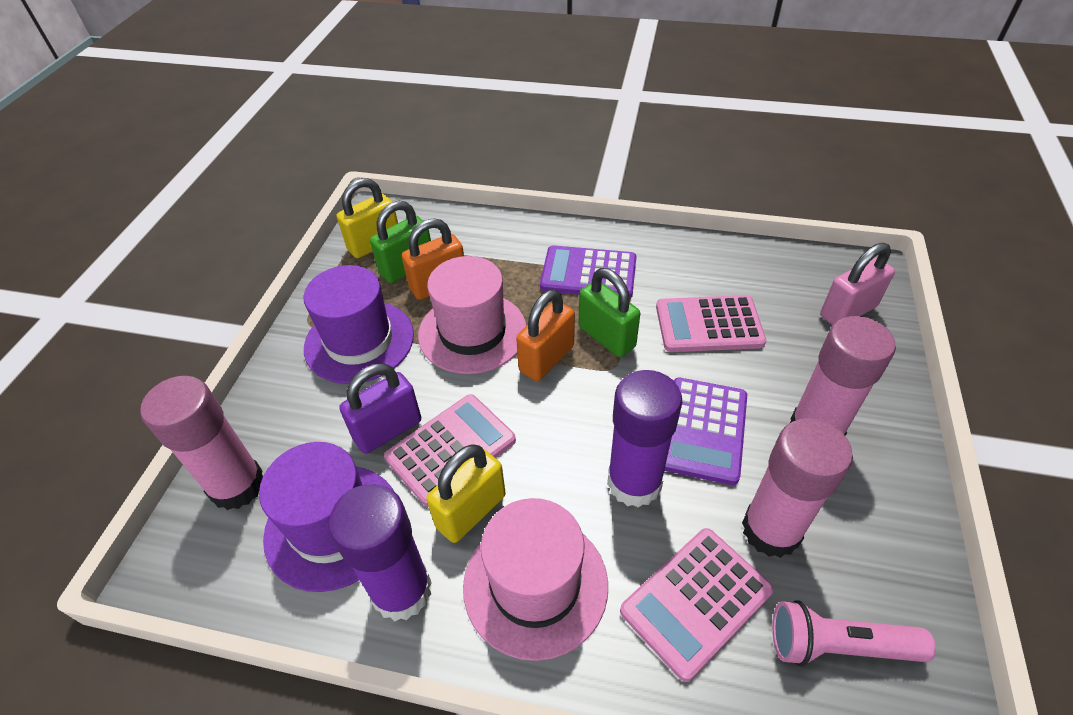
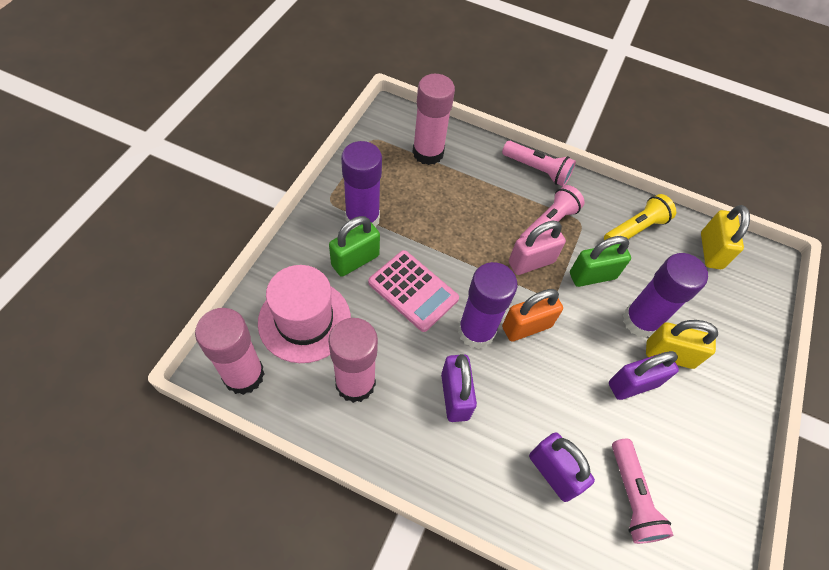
orange padlock: 2 -> 1
pink calculator: 3 -> 1
pink flashlight: 1 -> 3
pink hat: 2 -> 1
purple calculator: 2 -> 0
purple glue stick: 2 -> 3
purple hat: 2 -> 0
purple padlock: 1 -> 3
yellow flashlight: 0 -> 1

